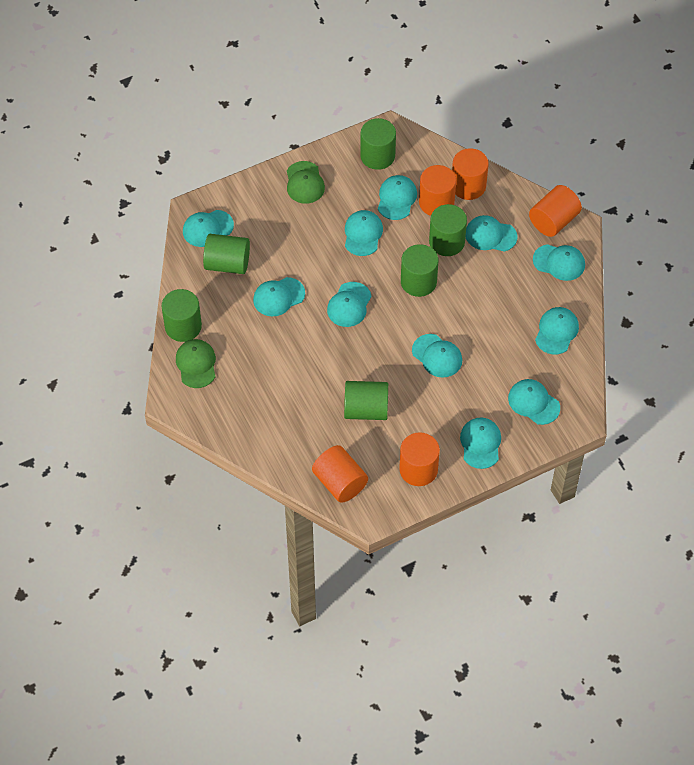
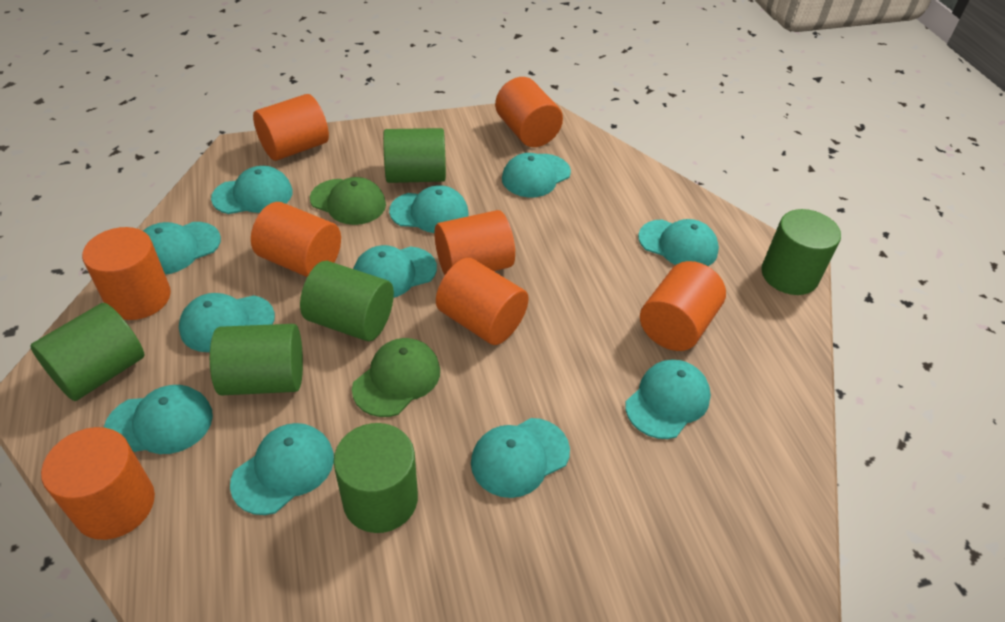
orange cylinder: 5 -> 8

